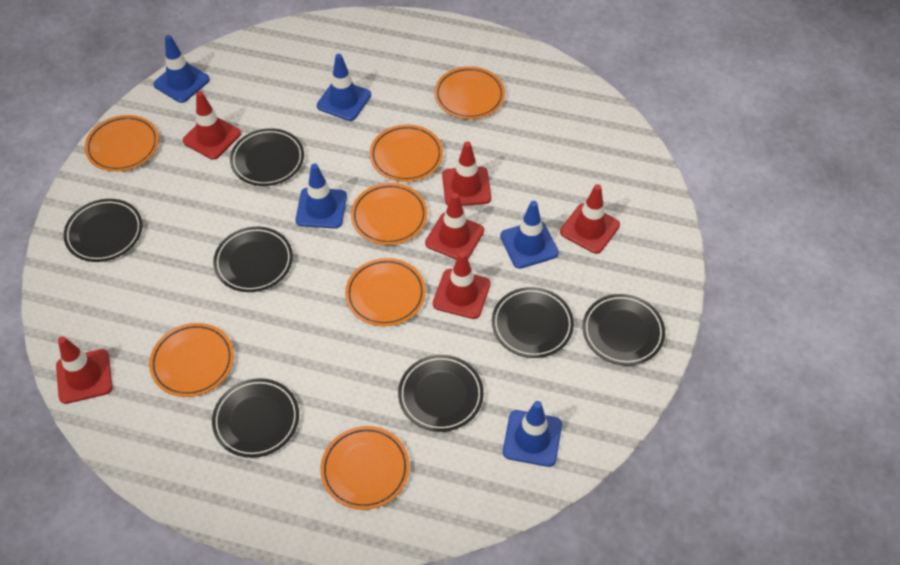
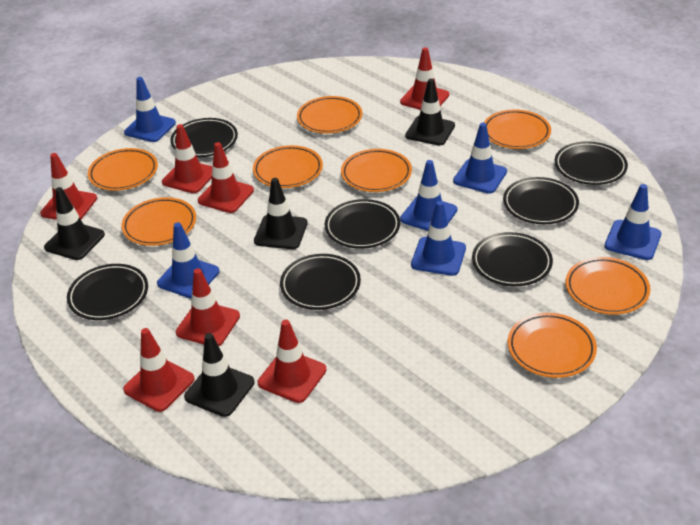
black traffic cone: 0 -> 4
blue traffic cone: 5 -> 6
orange plate: 7 -> 8
red traffic cone: 6 -> 7

